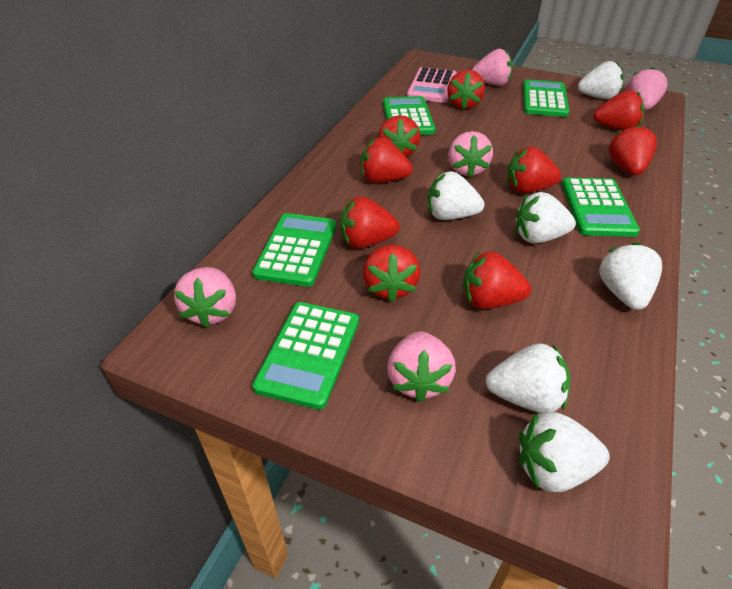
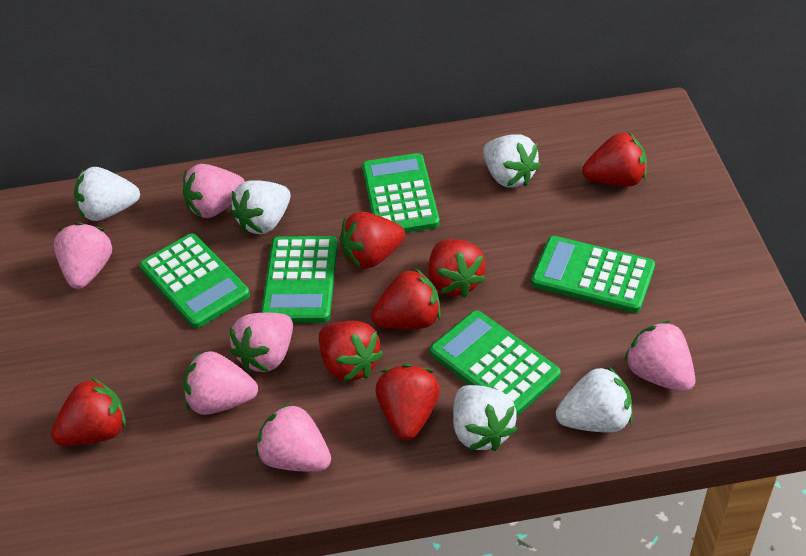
pink calculator: 1 -> 0
pink strawberry: 5 -> 6
red strawberry: 9 -> 7
white strawberry: 6 -> 5

